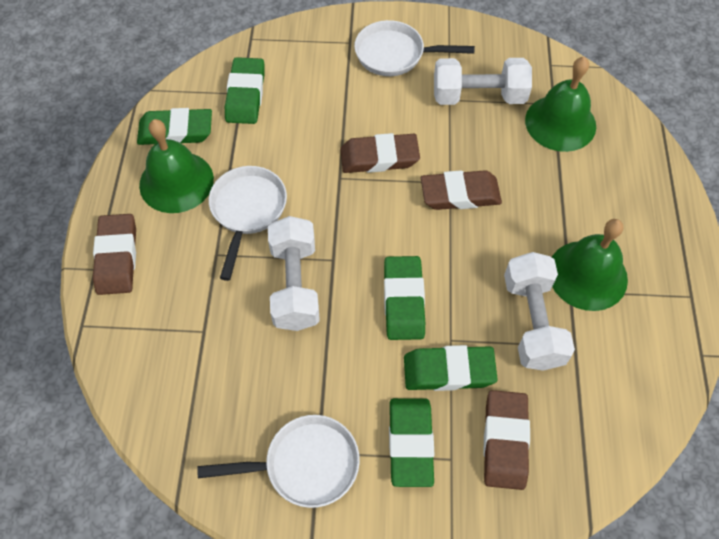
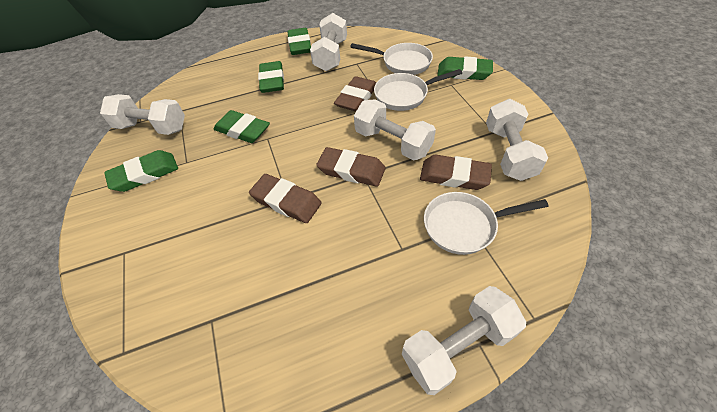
green bell: 3 -> 0
white dumbbell: 3 -> 5

